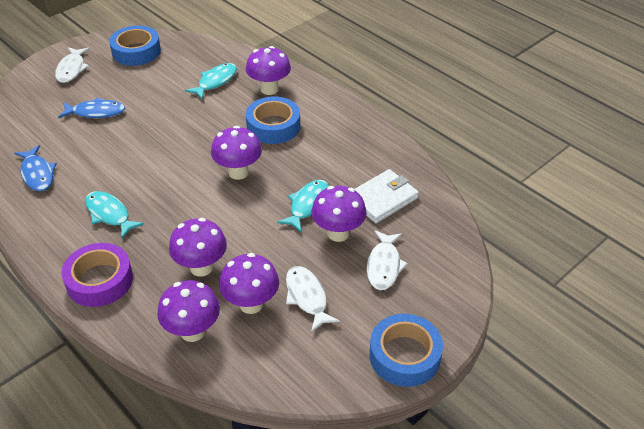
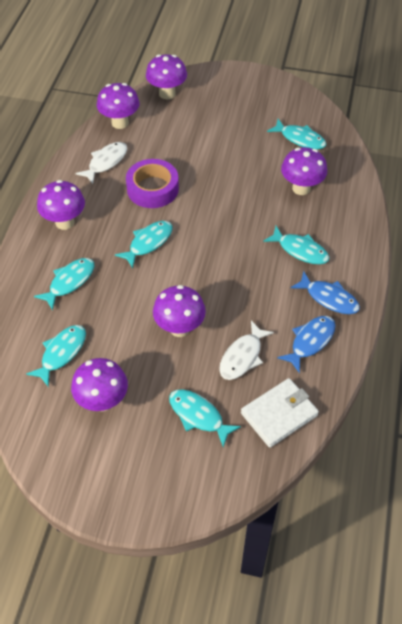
blue tape: 3 -> 0
turquoise fish: 3 -> 6
white fish: 3 -> 2

